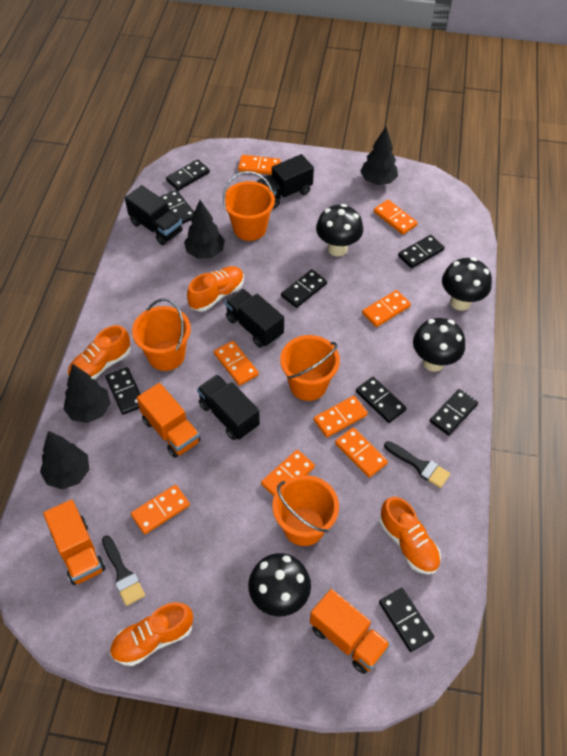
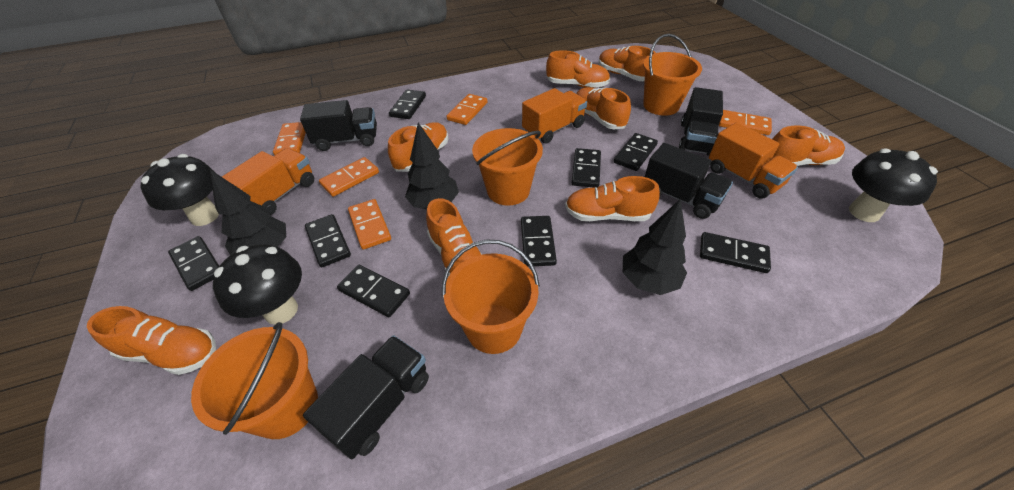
black brush: 2 -> 0
black mushroom: 4 -> 3
black tree: 4 -> 3
orange domino: 8 -> 5
orange shoe: 4 -> 8

